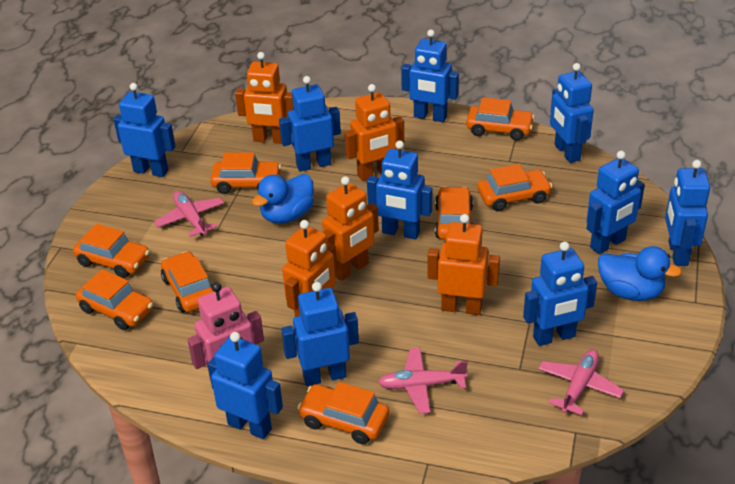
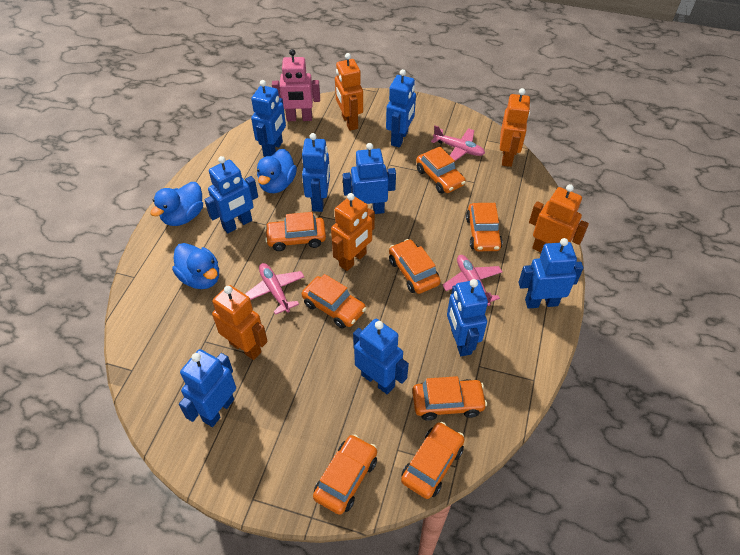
blue duck: 2 -> 3
blue robot: 10 -> 9

